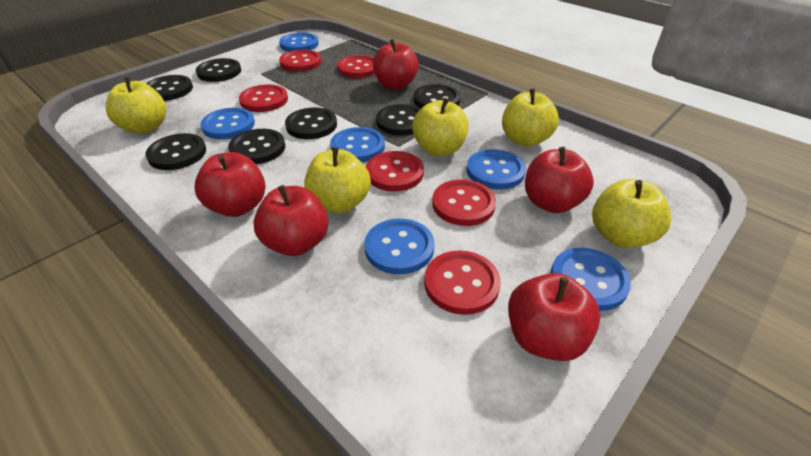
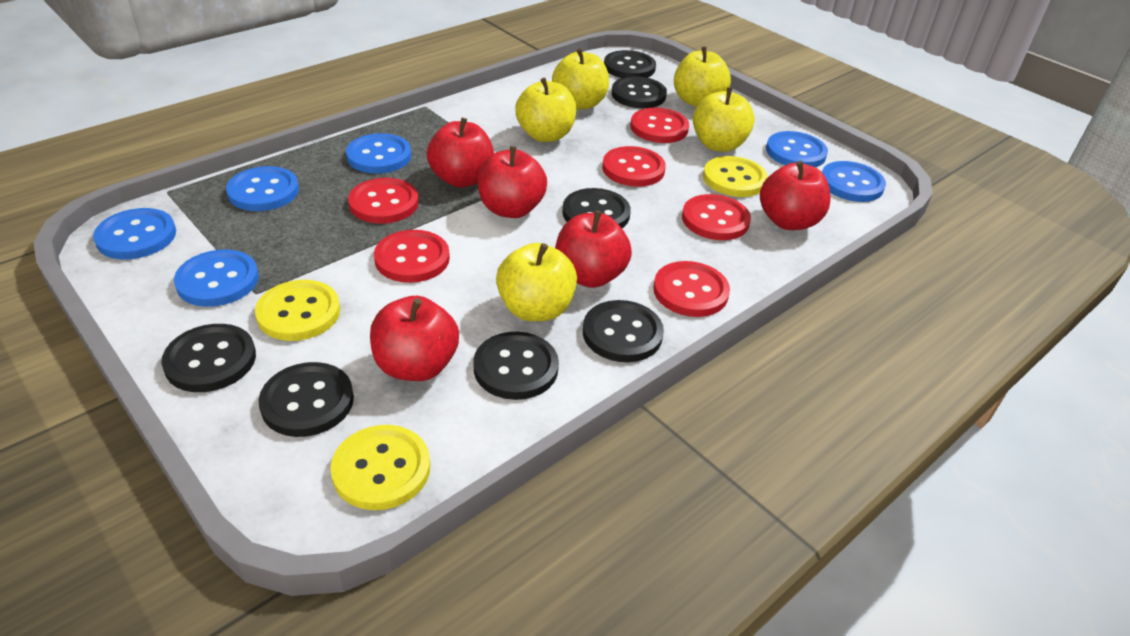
yellow button: 0 -> 3

